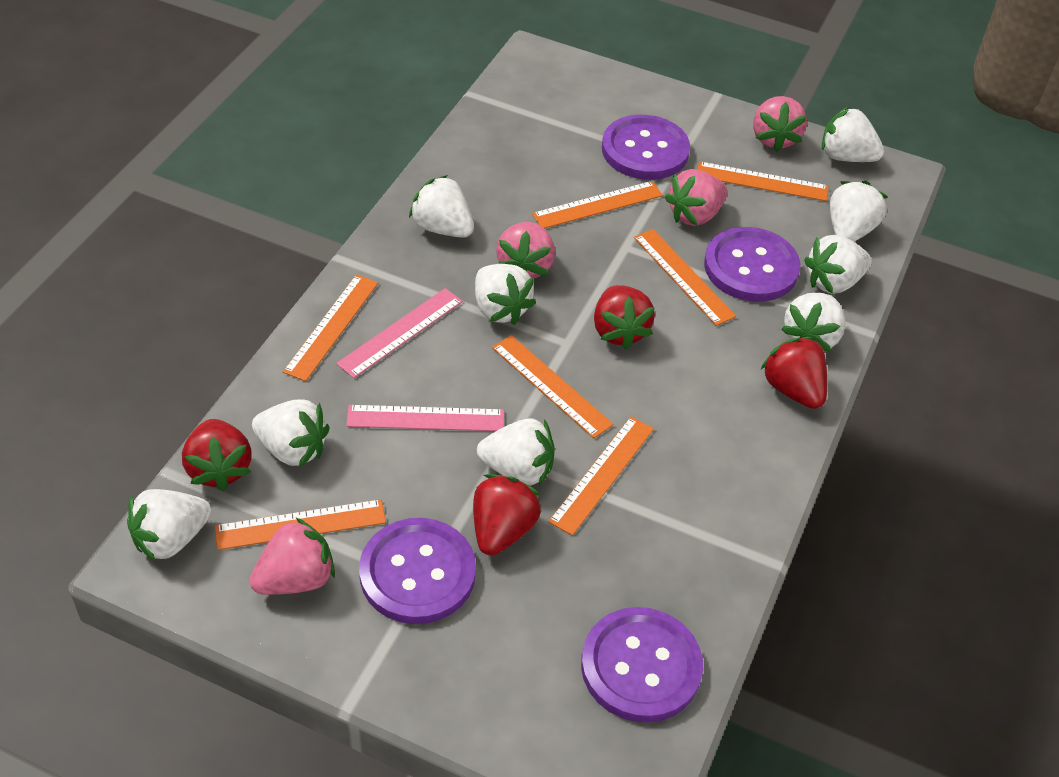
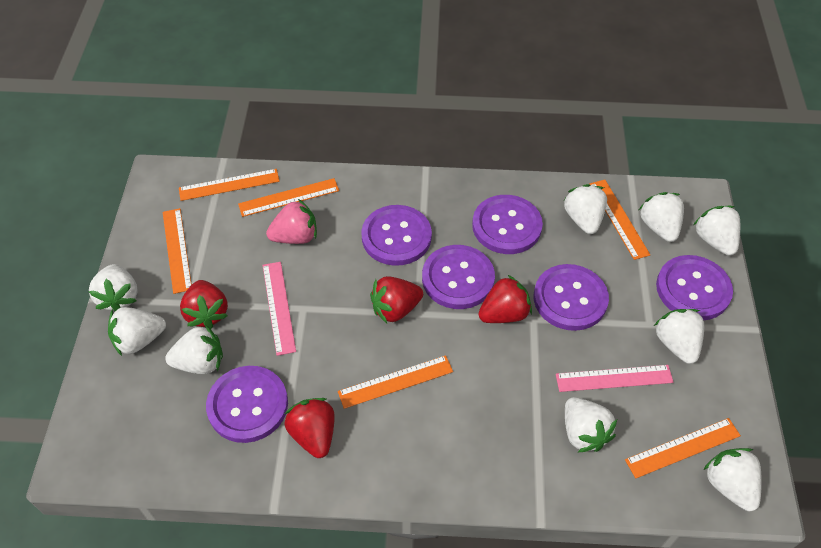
orange ruler: 7 -> 6
pink strawberry: 4 -> 1
purple button: 4 -> 6

